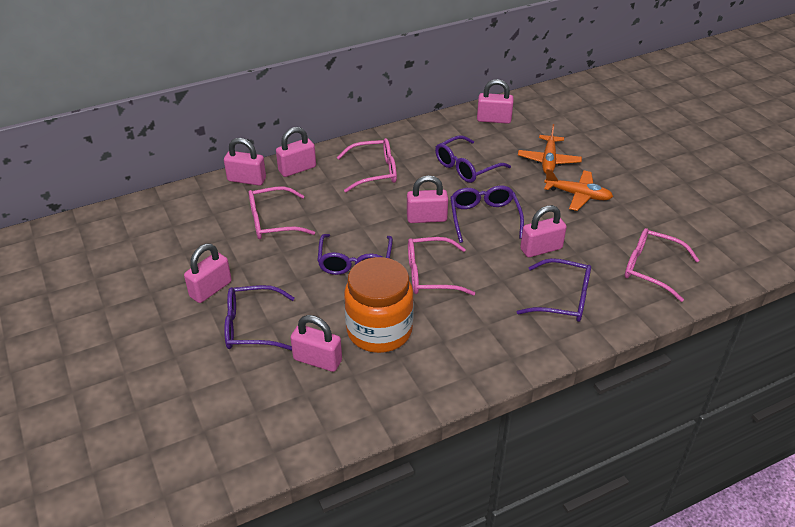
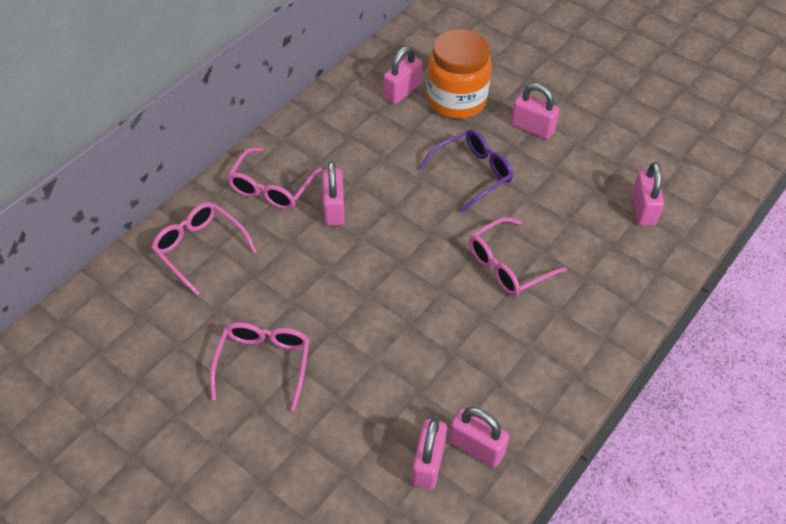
orange plane: 2 -> 0
pink padlock: 7 -> 6
purple glasses: 5 -> 1

